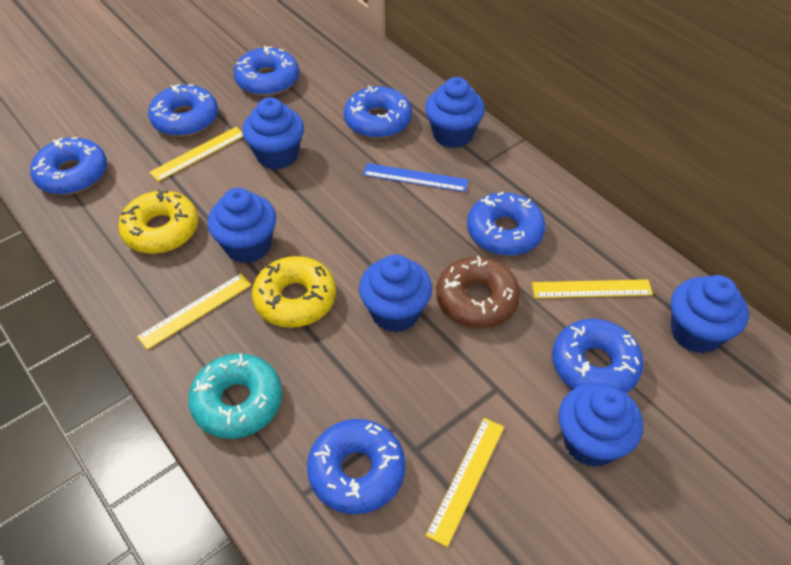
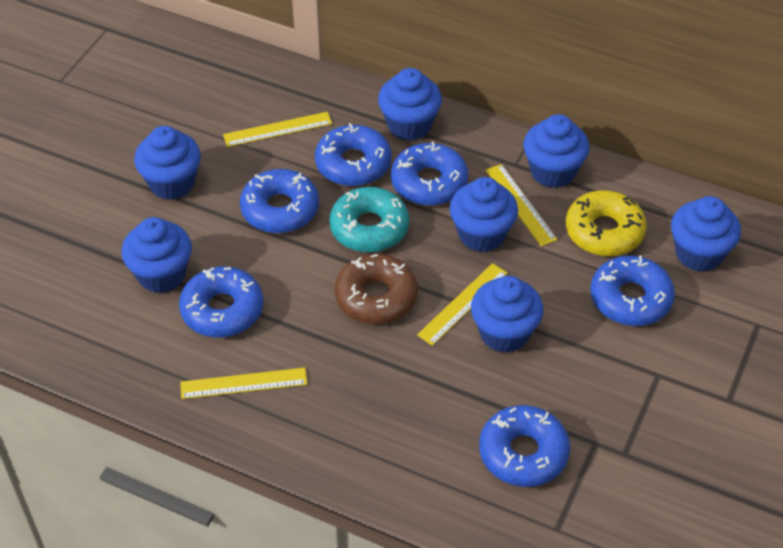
blue cupcake: 6 -> 7
blue donut: 7 -> 6
blue ruler: 1 -> 0
yellow donut: 2 -> 1

